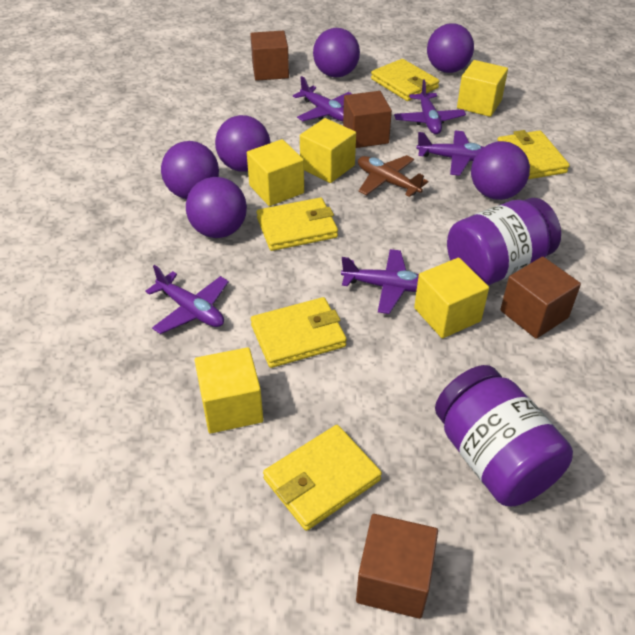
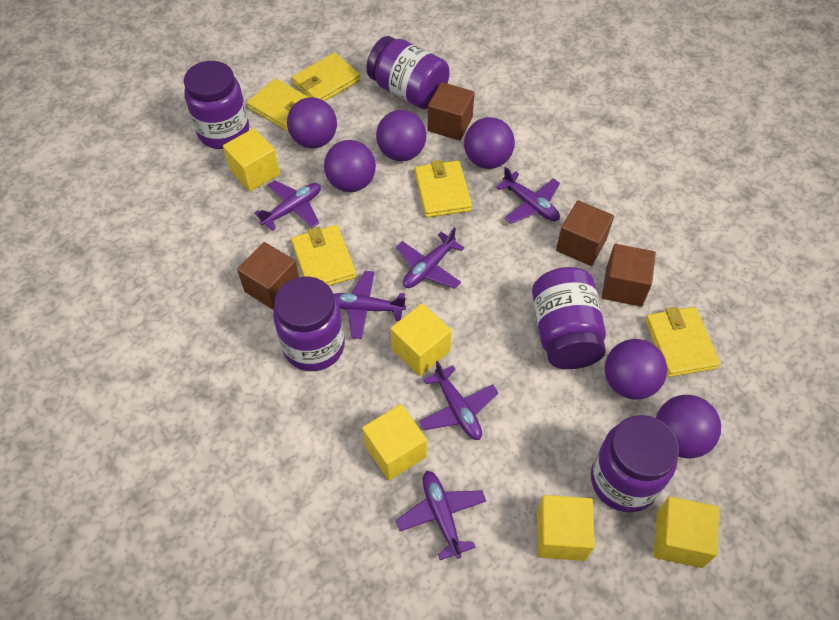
brown plane: 1 -> 0
purple jar: 2 -> 5
purple plane: 5 -> 6

